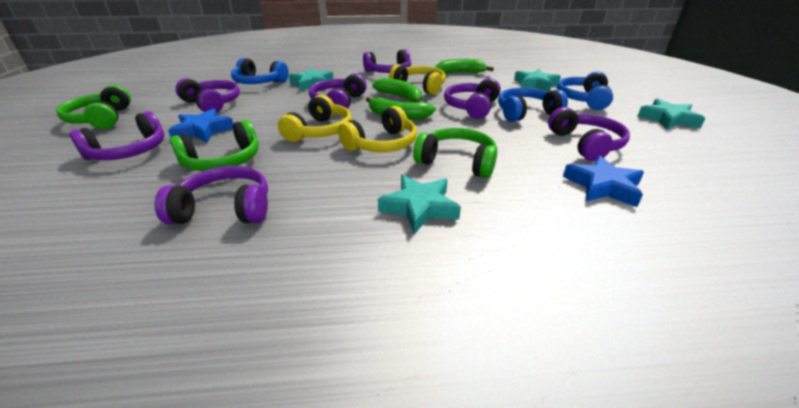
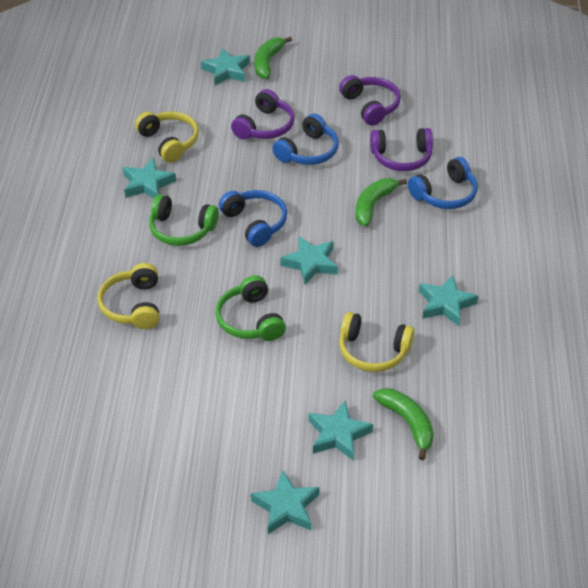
blue star: 2 -> 0
green headphones: 3 -> 2
purple headphones: 7 -> 3
turquoise star: 4 -> 6

